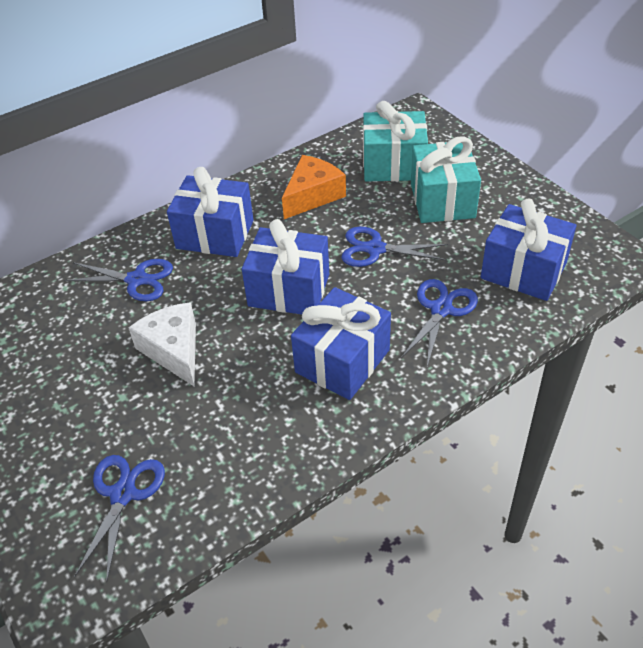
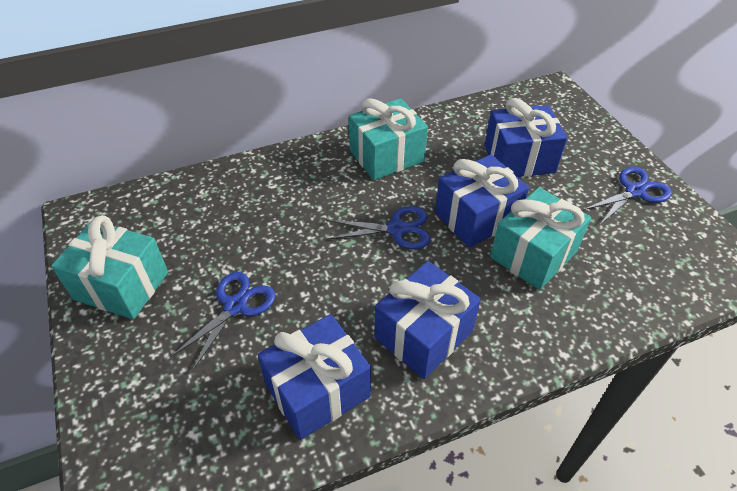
blue scissors: 4 -> 3
orange cheese: 1 -> 0
turquoise gift: 2 -> 3
white cheese: 1 -> 0

